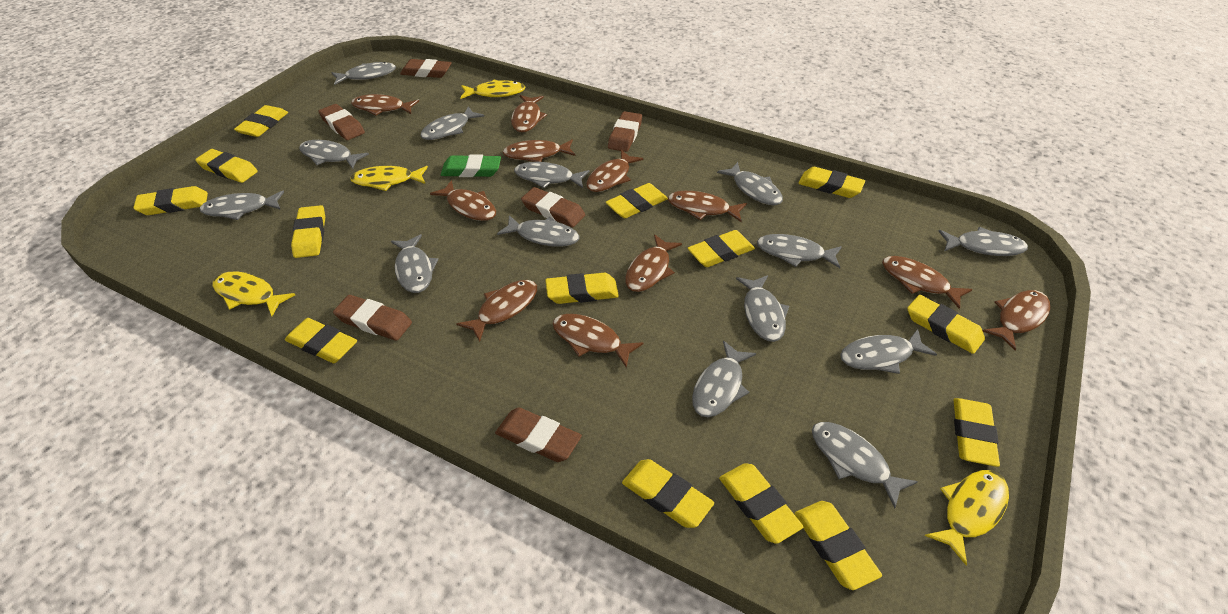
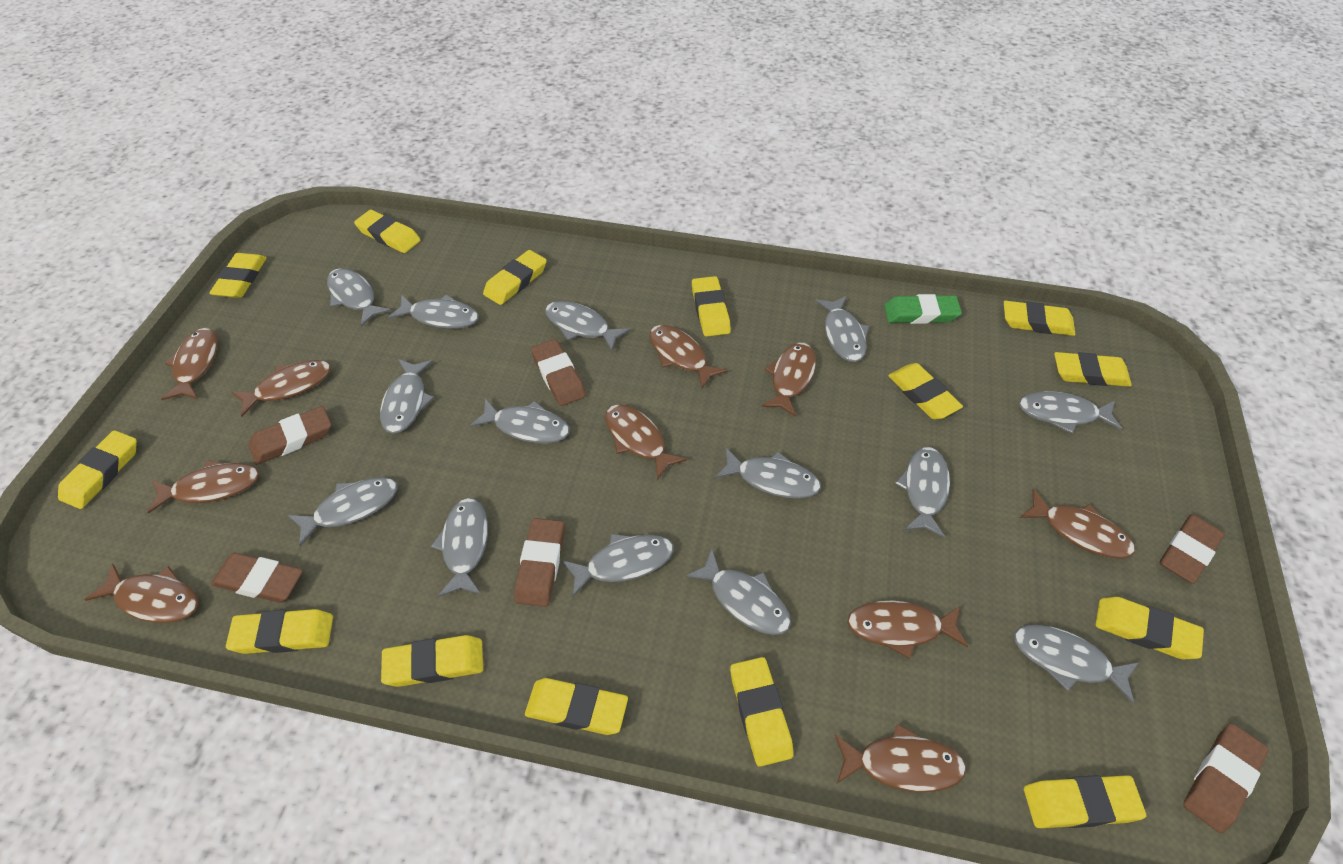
brown fish: 11 -> 10
yellow fish: 4 -> 0

